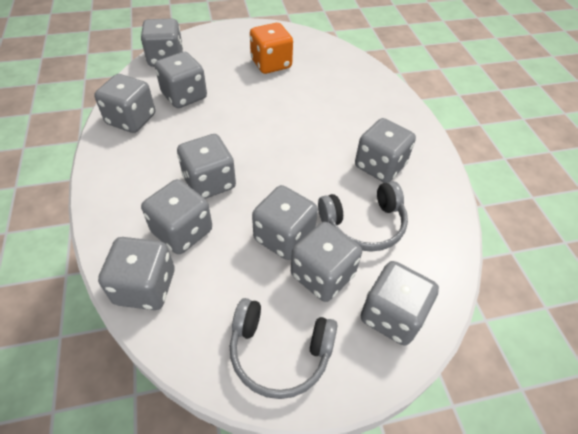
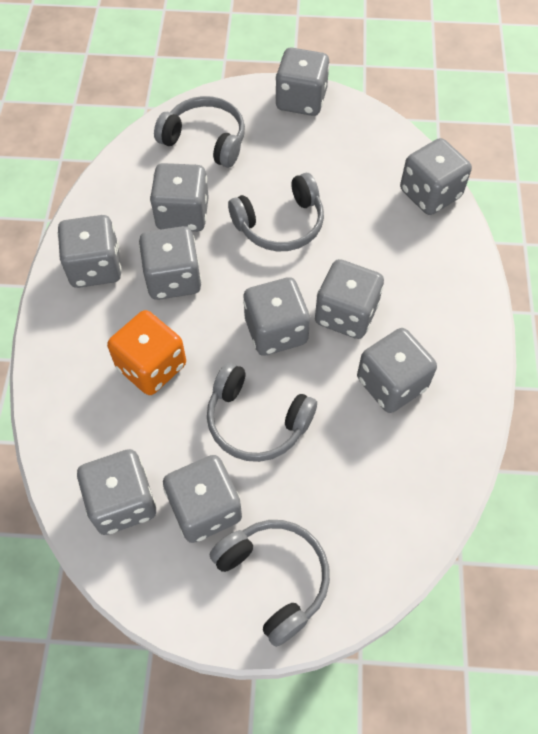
grey headphones: 2 -> 4

